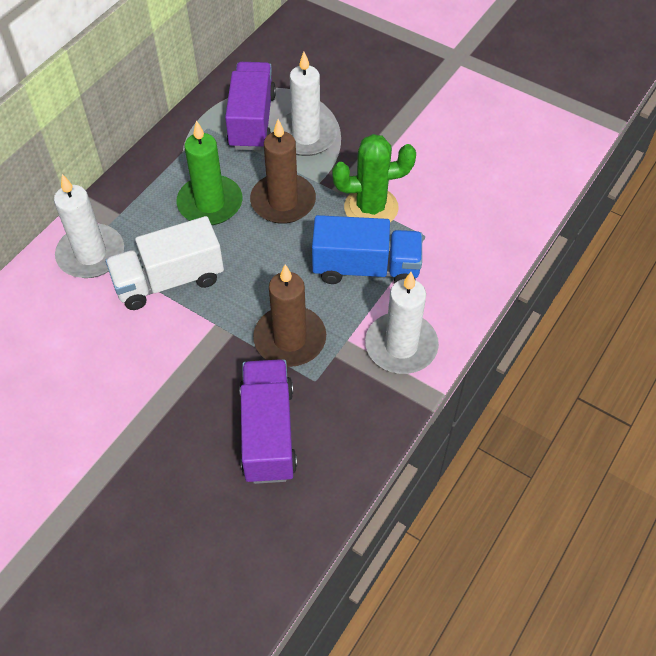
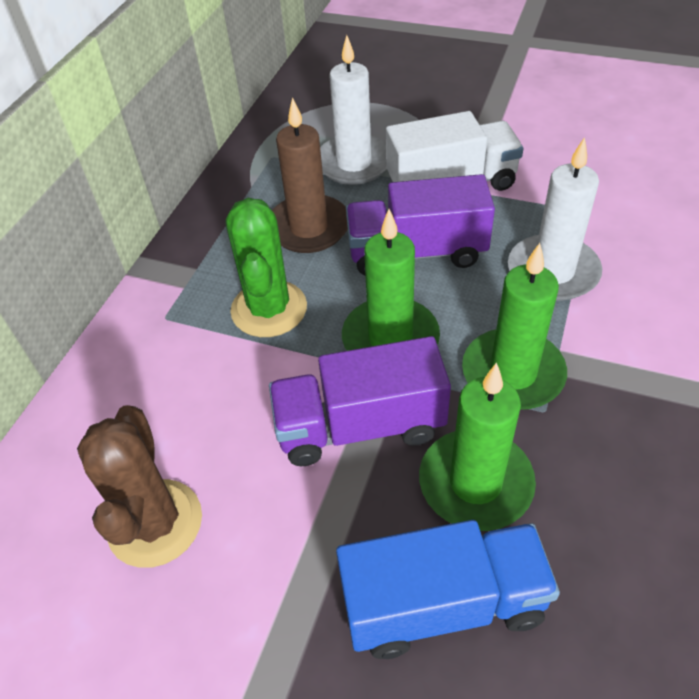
brown cactus: 0 -> 1
brown candle: 2 -> 1
green candle: 1 -> 3
white candle: 3 -> 2

